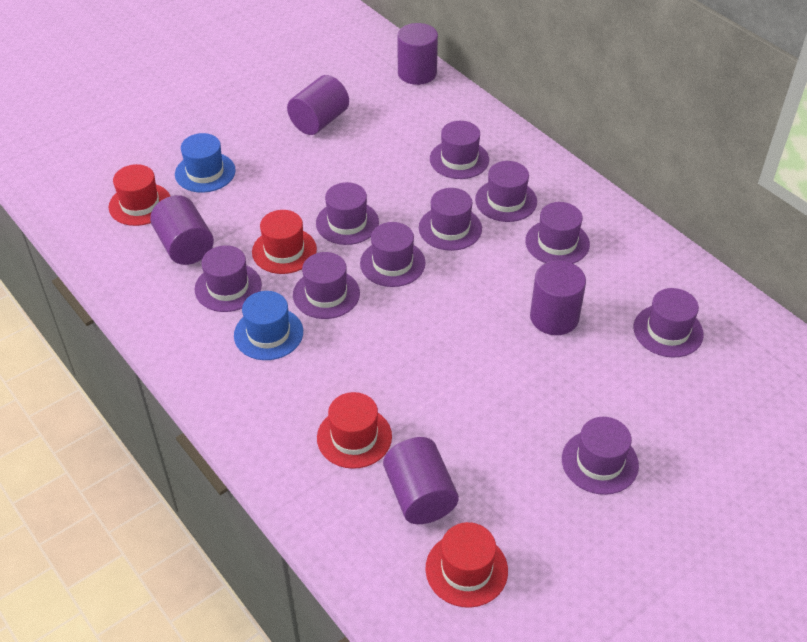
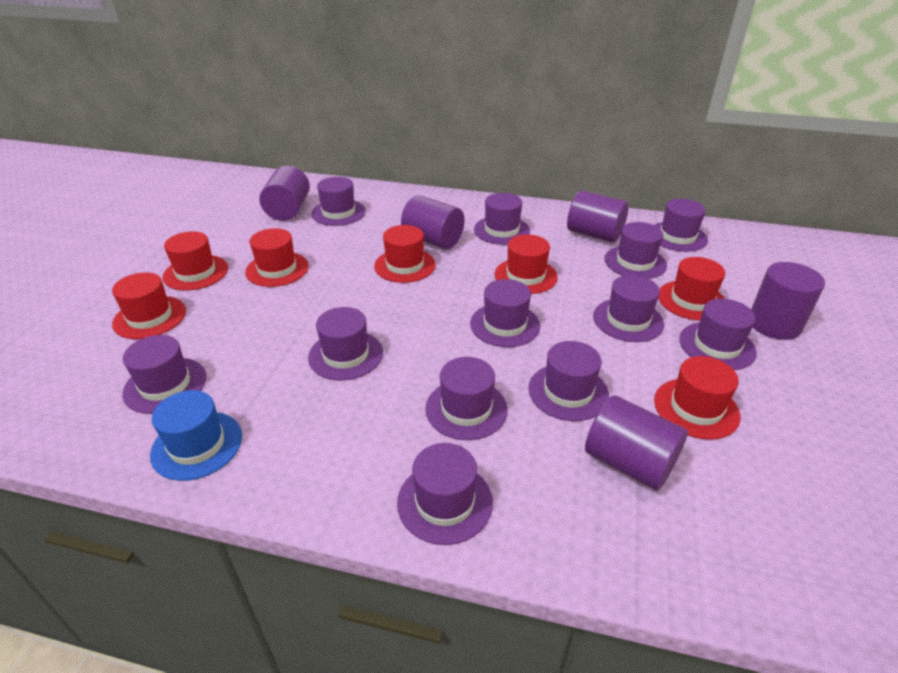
blue hat: 2 -> 1
purple hat: 10 -> 12
red hat: 4 -> 7

